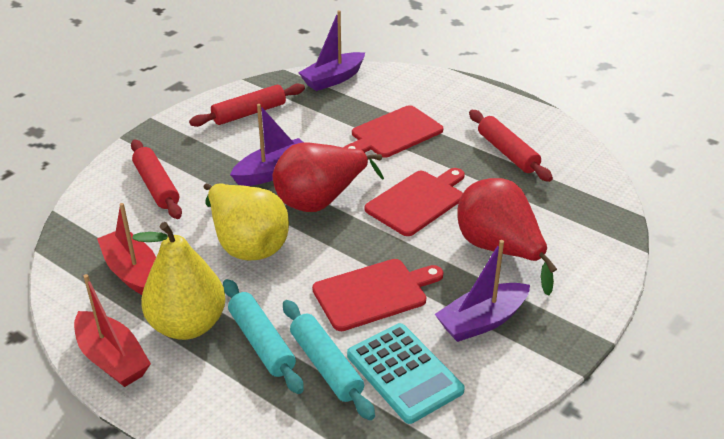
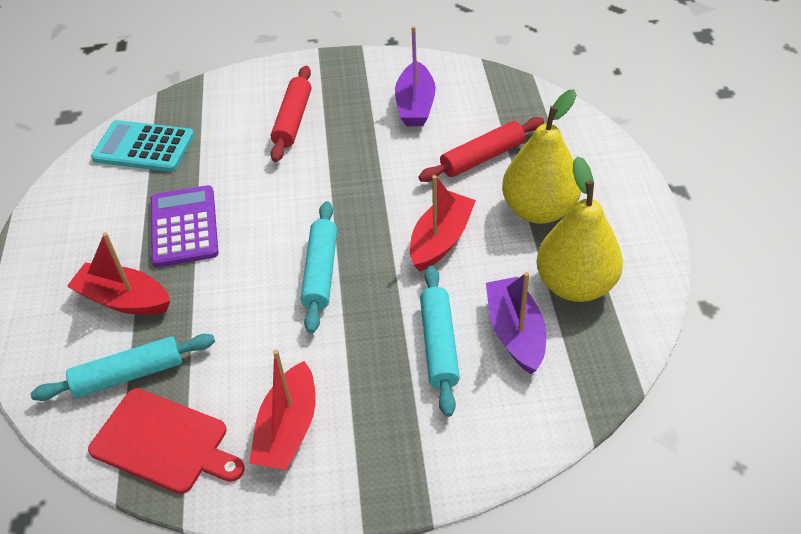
purple boat: 3 -> 2
purple calculator: 0 -> 1
red boat: 2 -> 3
red cutting board: 3 -> 1
red pear: 2 -> 0
red rolling pin: 3 -> 2
turquoise rolling pin: 2 -> 3

